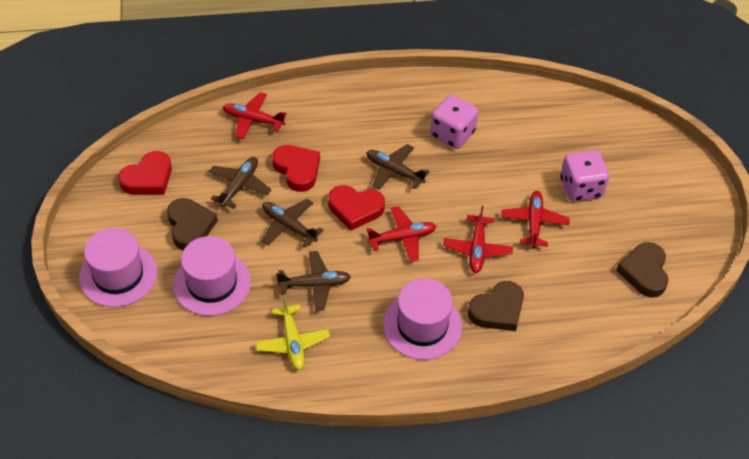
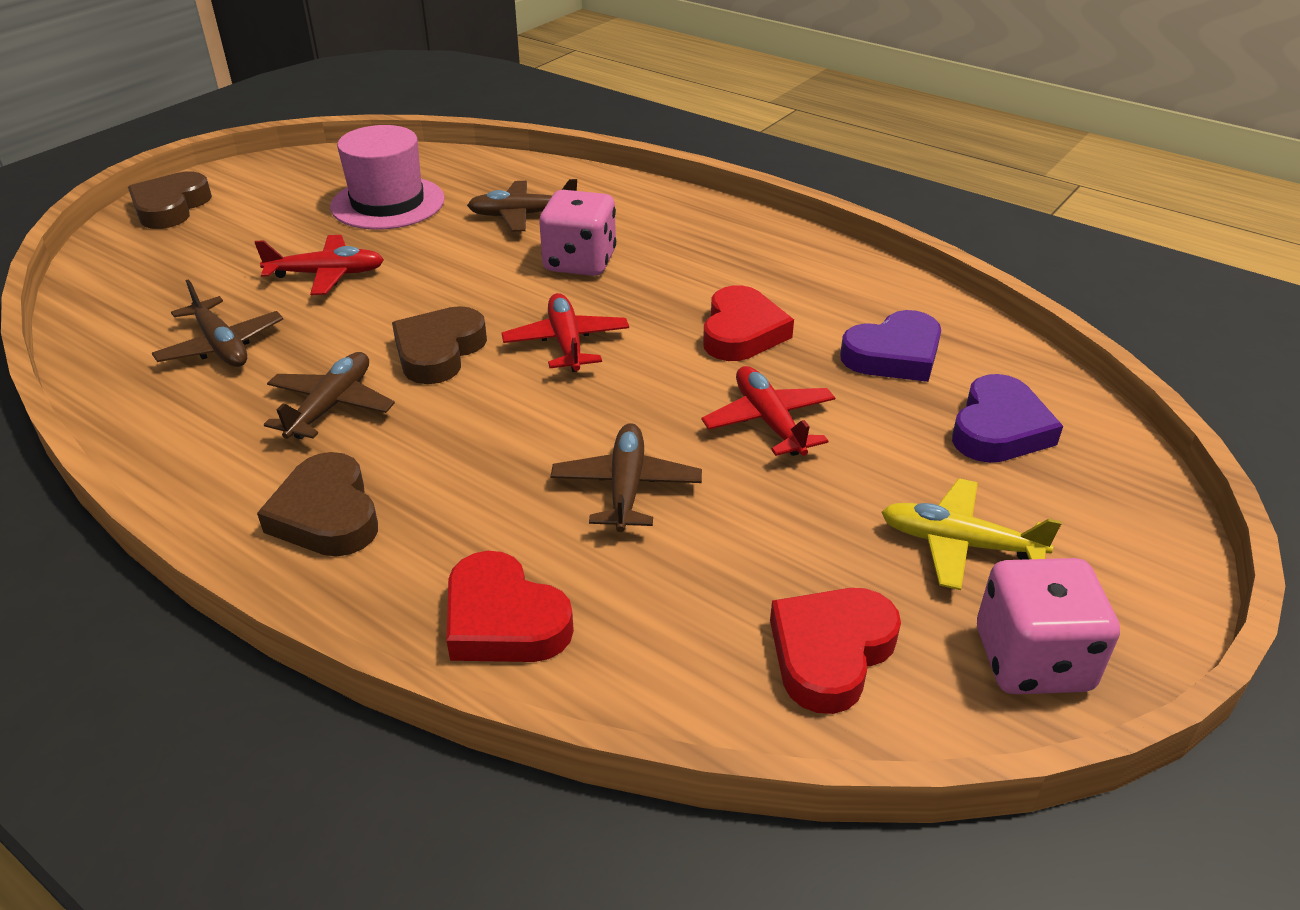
pink hat: 3 -> 1
purple heart: 0 -> 2
red plane: 4 -> 3

